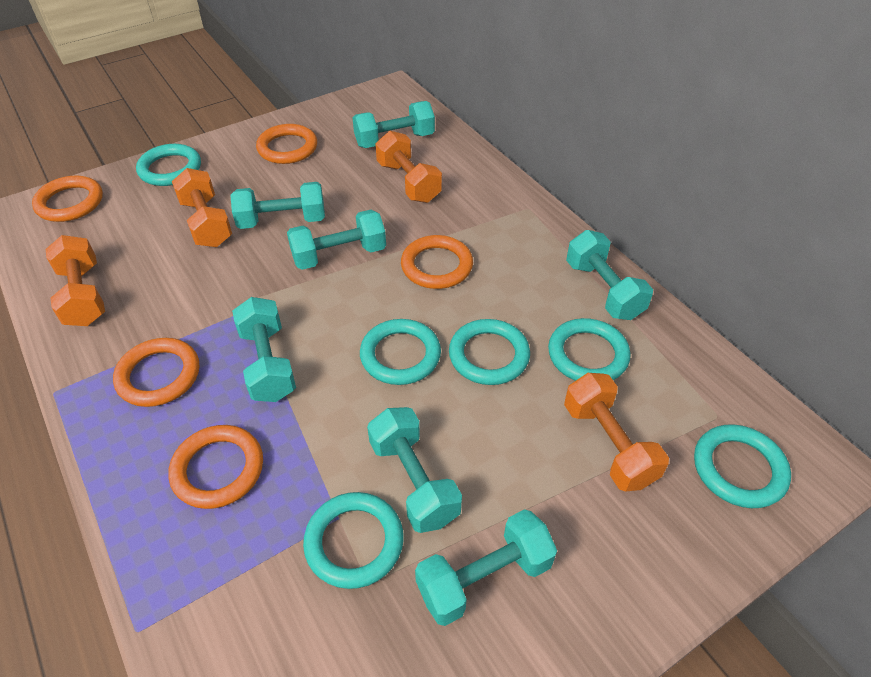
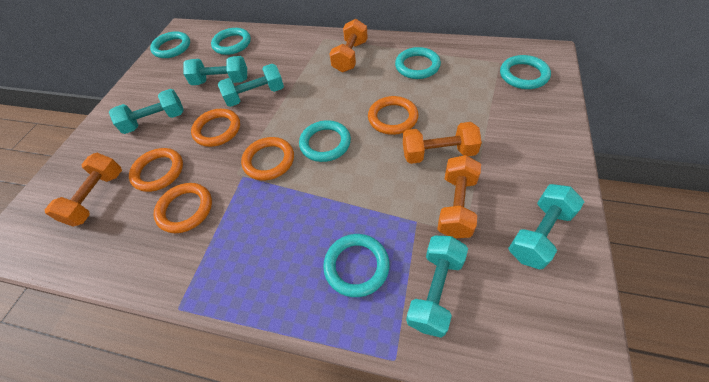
turquoise dumbbell: 7 -> 5

